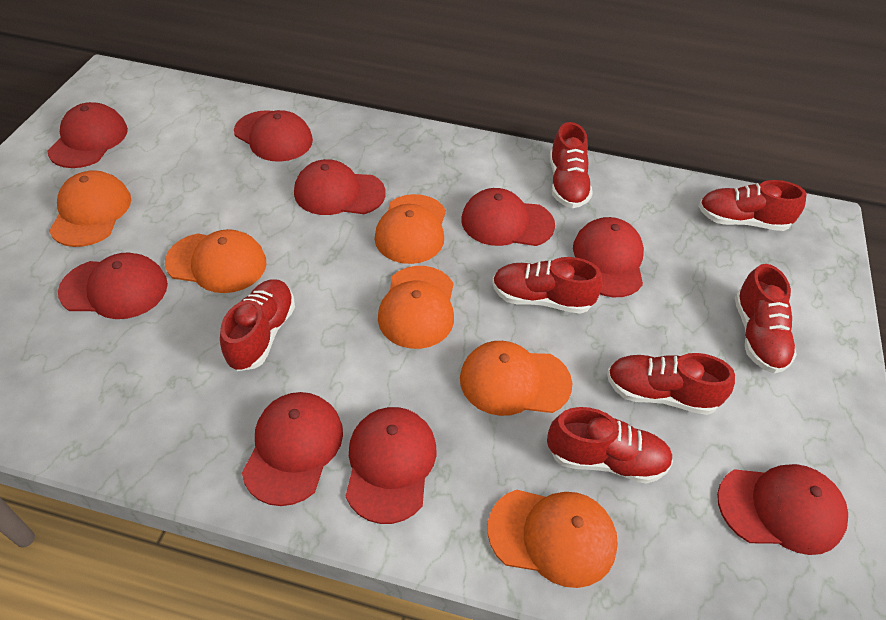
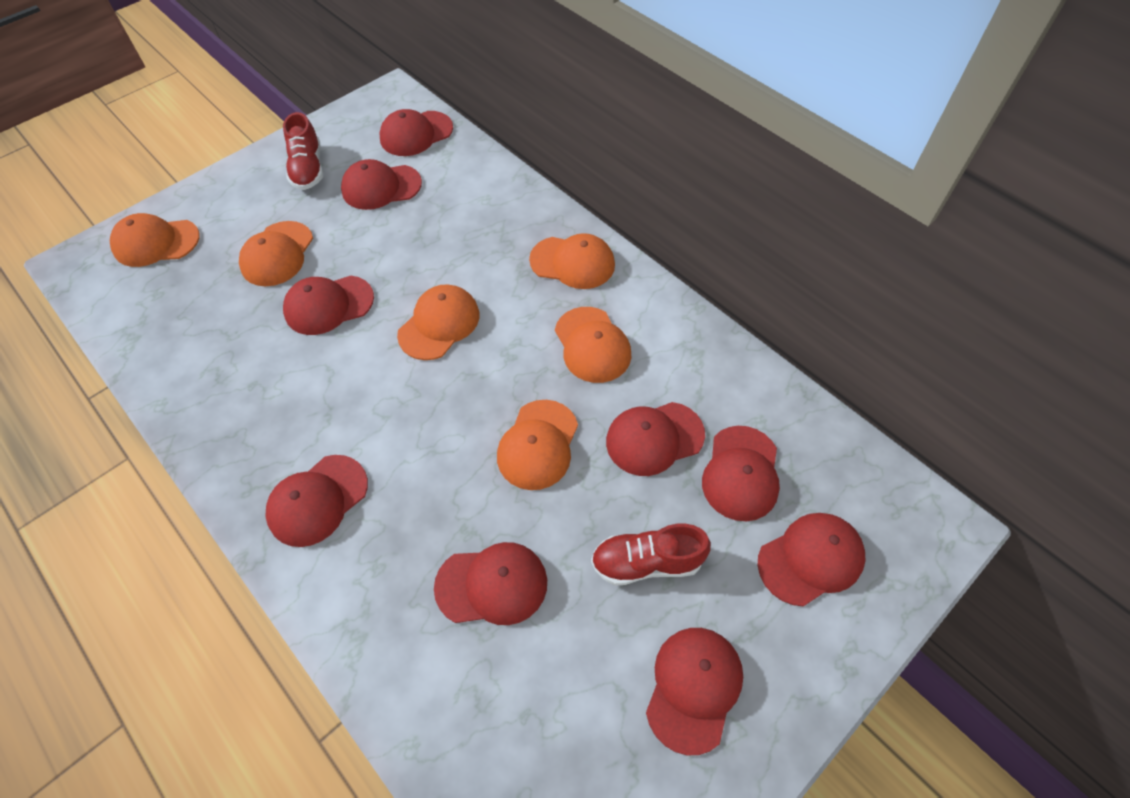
red shoe: 7 -> 2

